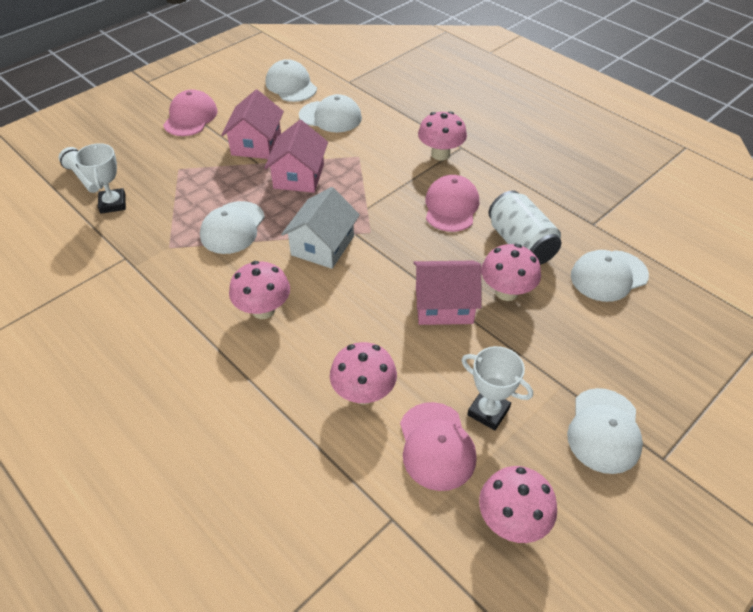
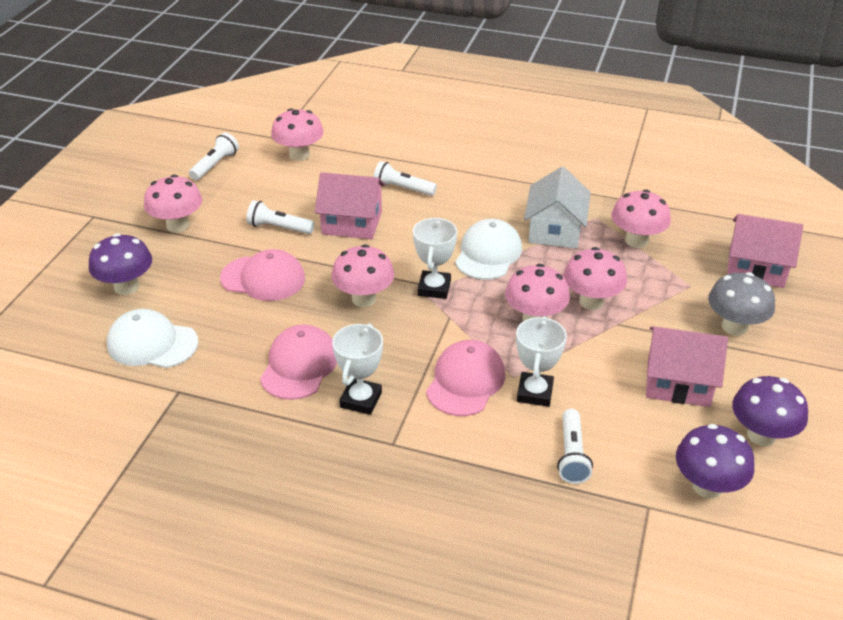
grey mushroom: 0 -> 1
pink mushroom: 5 -> 6
purple mushroom: 0 -> 3
white can: 1 -> 0
white cap: 5 -> 2
white flashlight: 1 -> 4
white trophy: 2 -> 3

